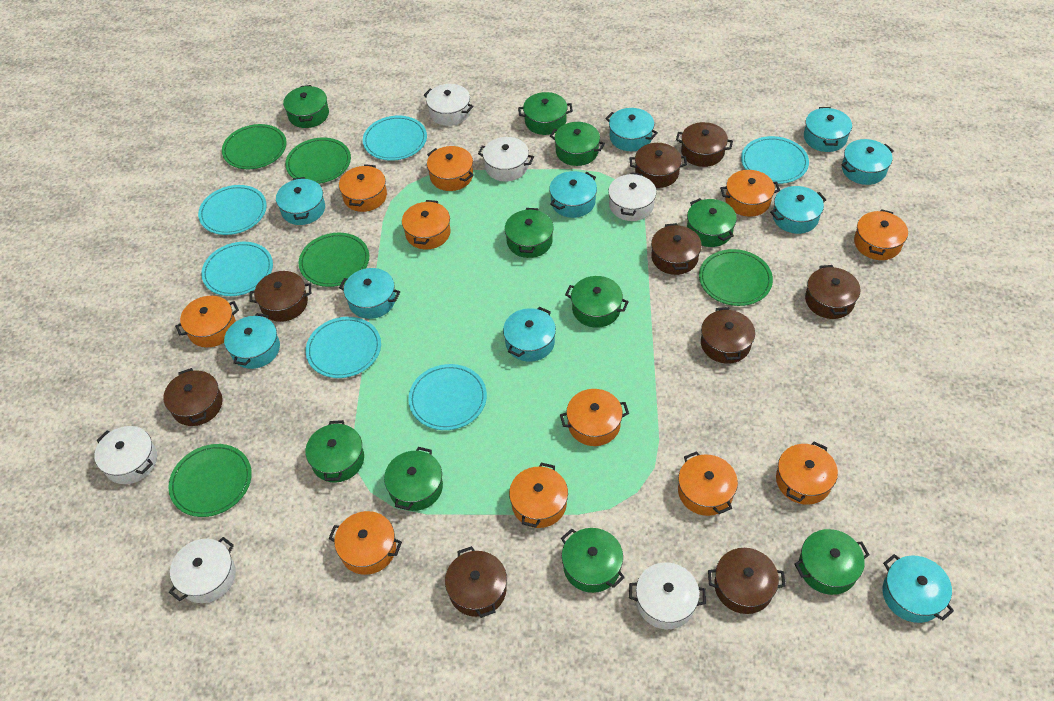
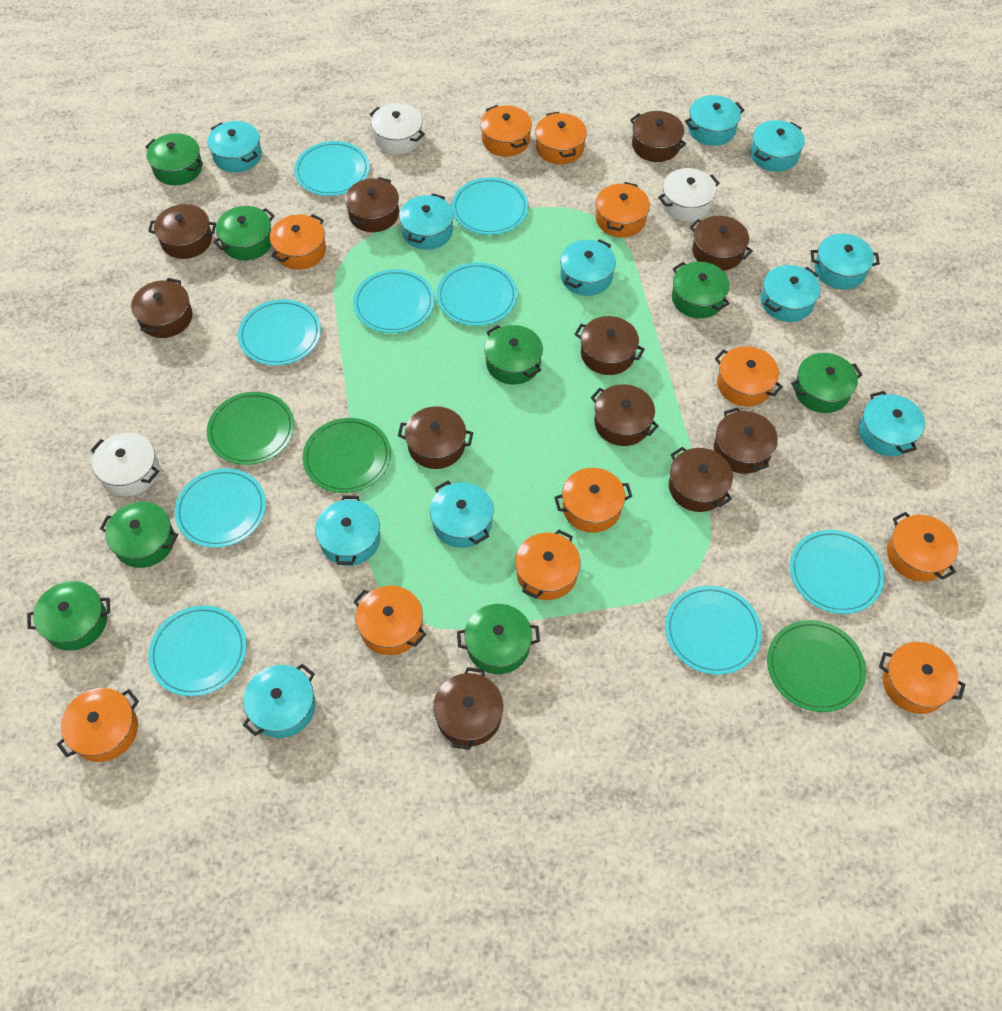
brown pot: 9 -> 11
green plate: 5 -> 3
green pot: 10 -> 8
turquoise plate: 6 -> 9
turquoise pot: 10 -> 11
white pot: 6 -> 3

